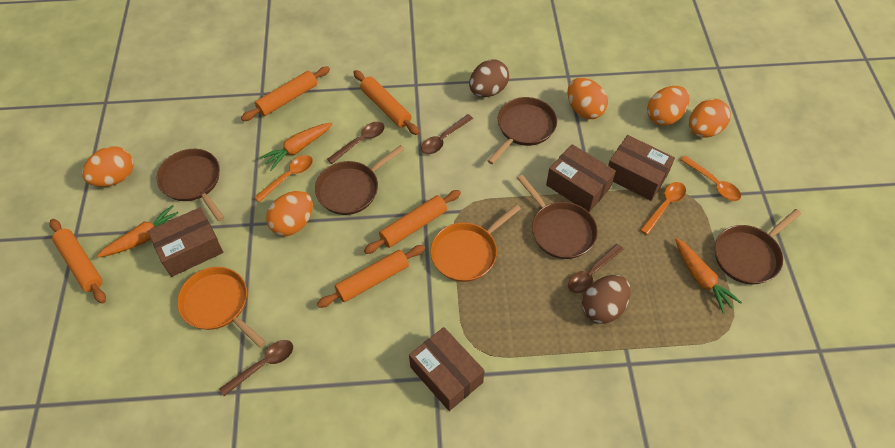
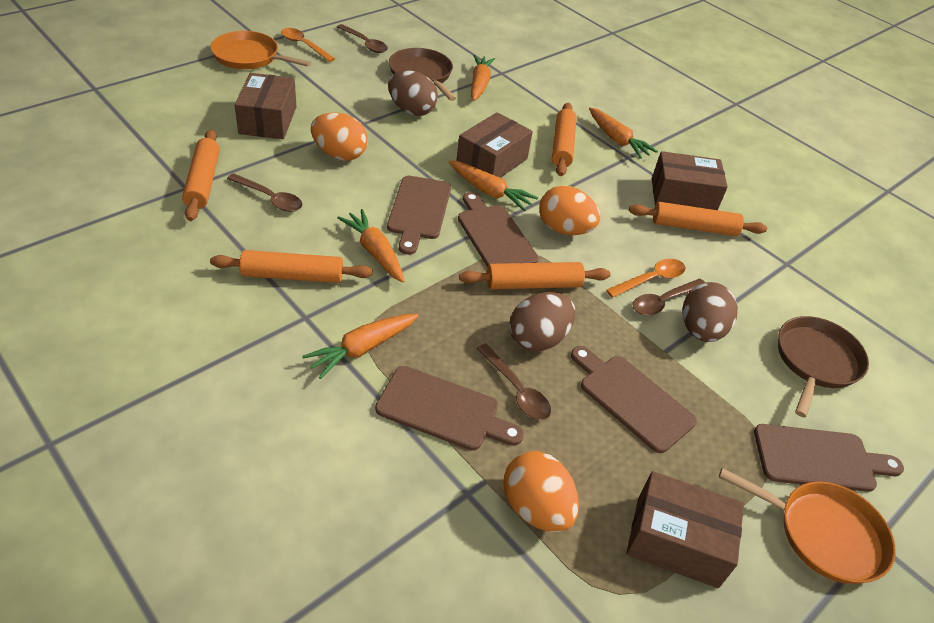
brown cutting board: 0 -> 5
brown egg: 2 -> 3
brown pan: 5 -> 2
orange carrot: 3 -> 5
orange egg: 5 -> 3
orange spoon: 3 -> 2

